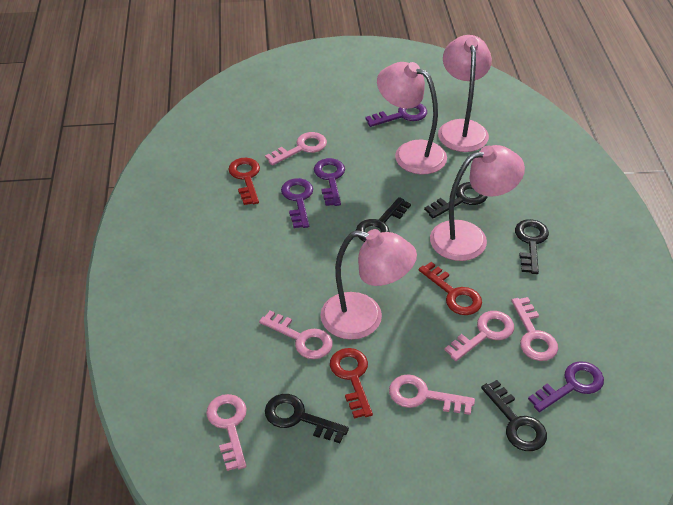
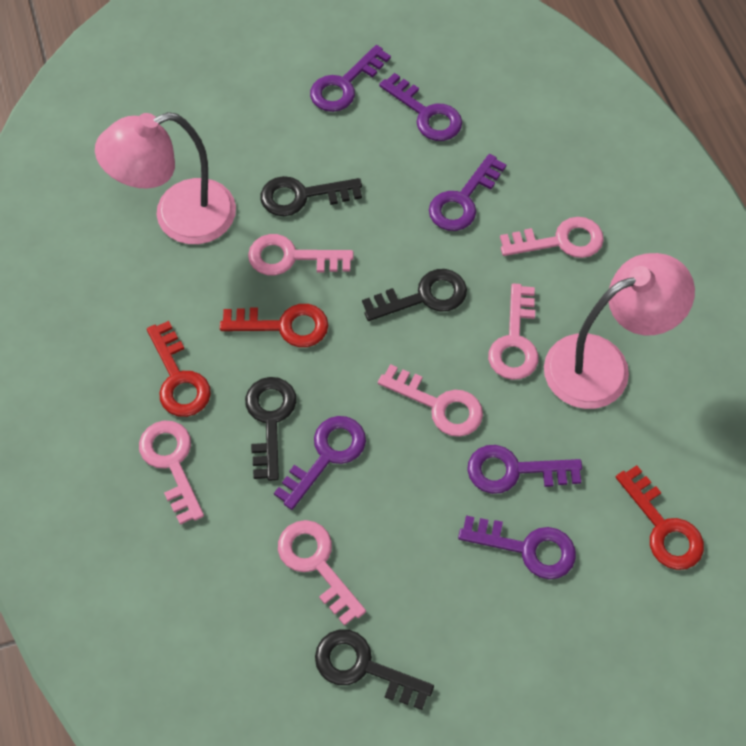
black key: 5 -> 4
pink lamp: 4 -> 2
purple key: 4 -> 6

